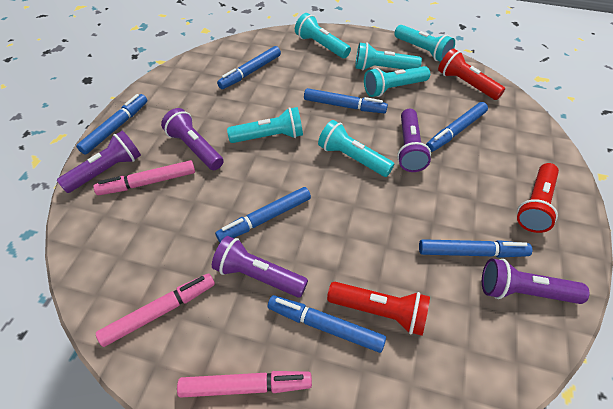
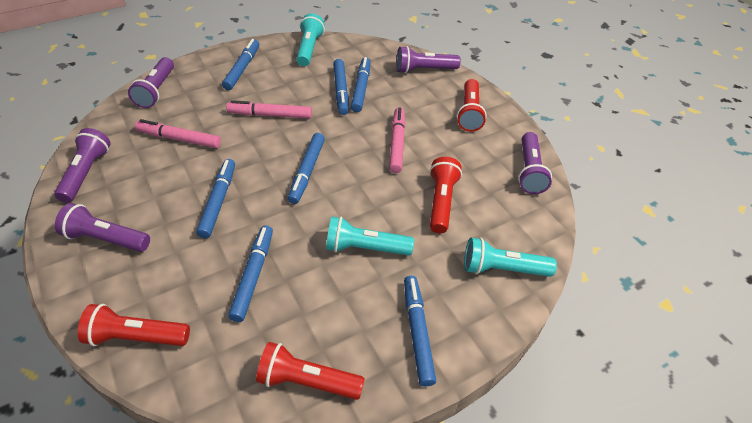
red flashlight: 3 -> 4
turquoise flashlight: 6 -> 3

